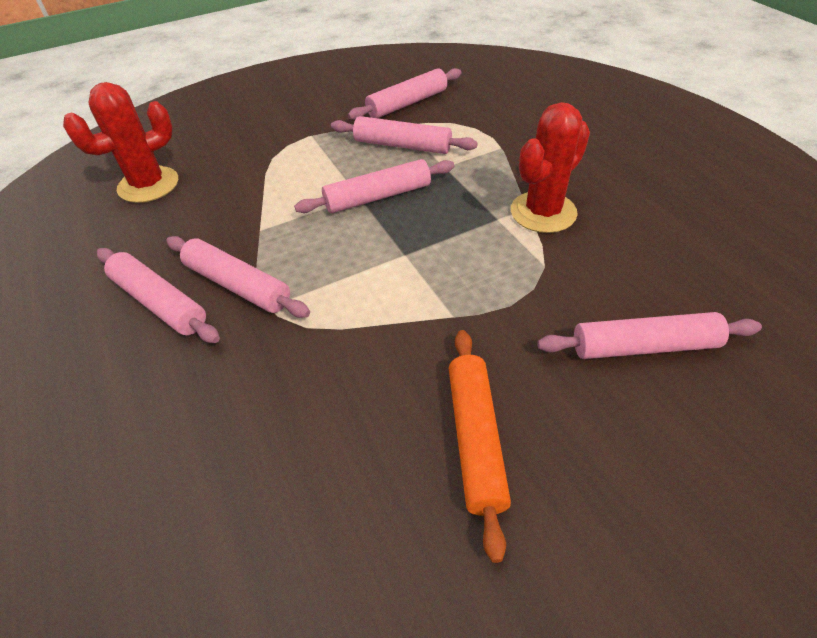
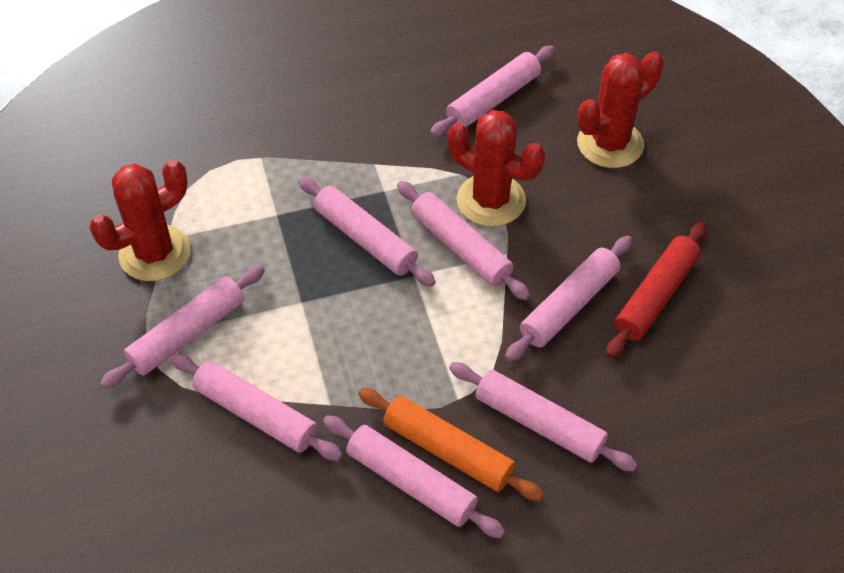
pink rolling pin: 6 -> 8
red cactus: 2 -> 3
red rolling pin: 0 -> 1

